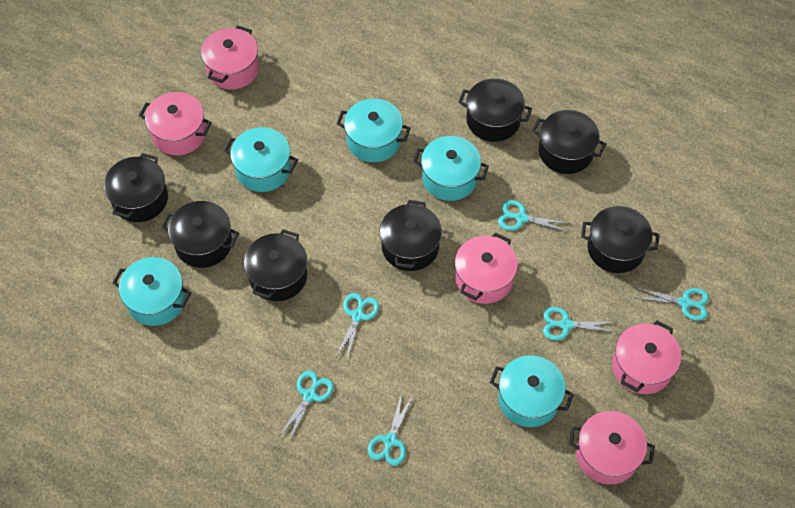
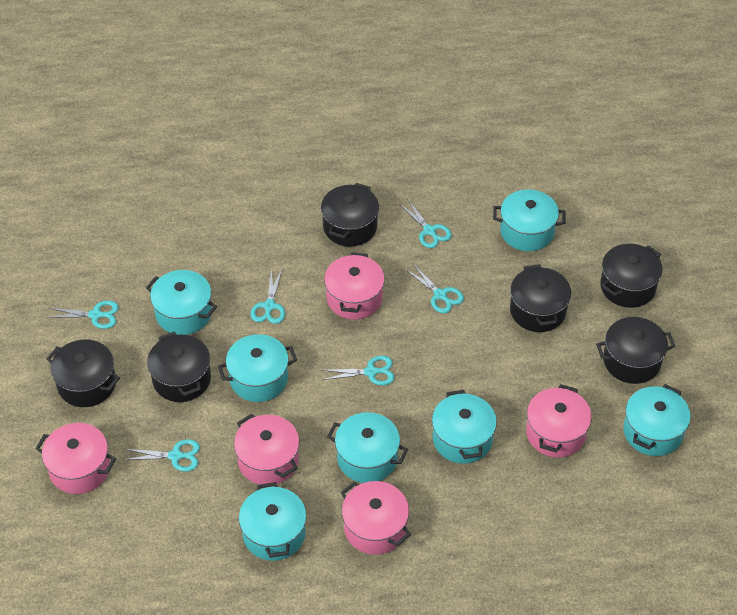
black pot: 7 -> 6
turquoise pot: 5 -> 7

